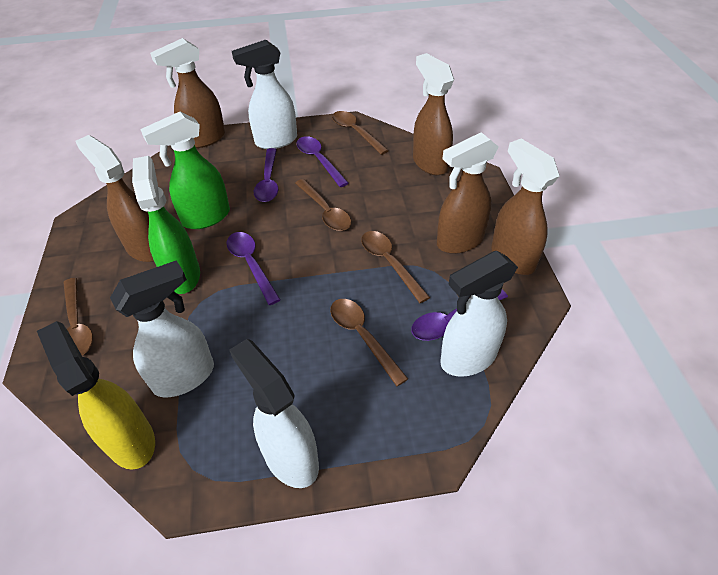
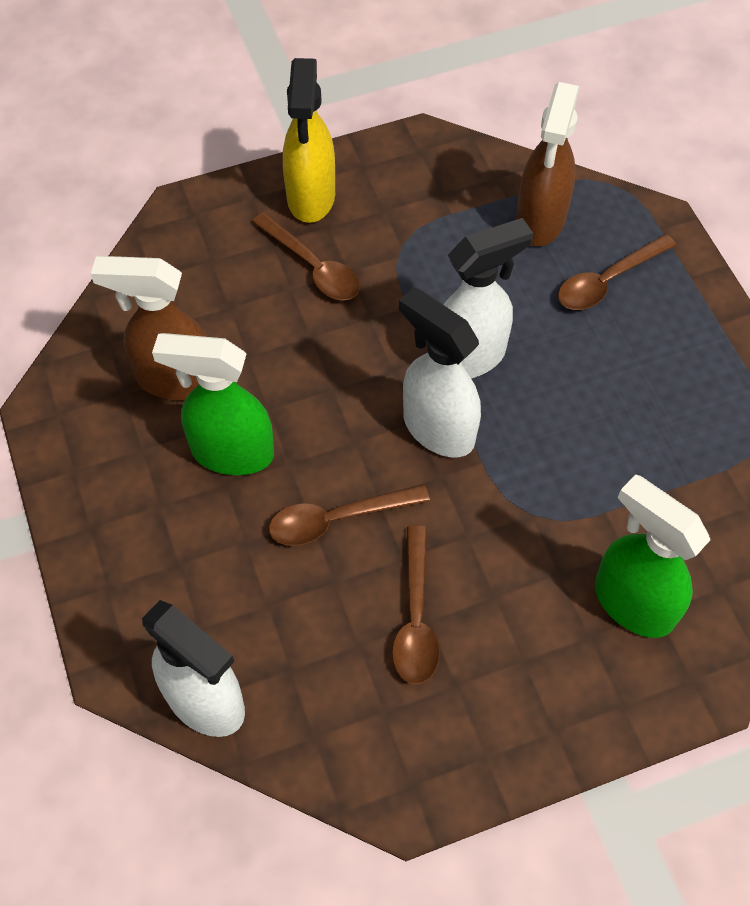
brown spoon: 5 -> 4
brown spray bottle: 5 -> 2
purple spoon: 4 -> 0
white spray bottle: 4 -> 3

